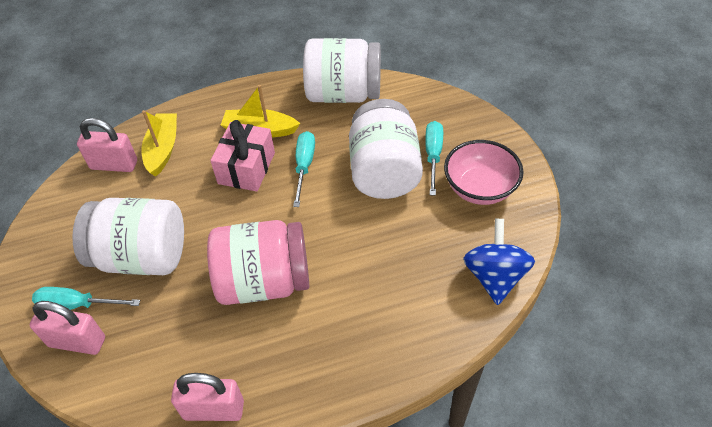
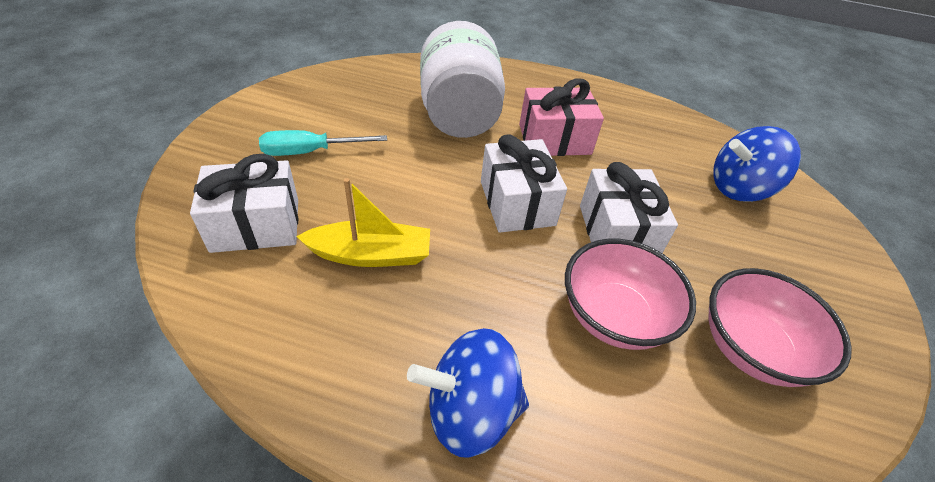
blue spinning top: 1 -> 2
pink bowl: 1 -> 2
pink jar: 1 -> 0
pink padlock: 3 -> 0
turquoise screwdriver: 3 -> 1
white gift: 0 -> 3
white jar: 3 -> 1
yellow boat: 2 -> 1

